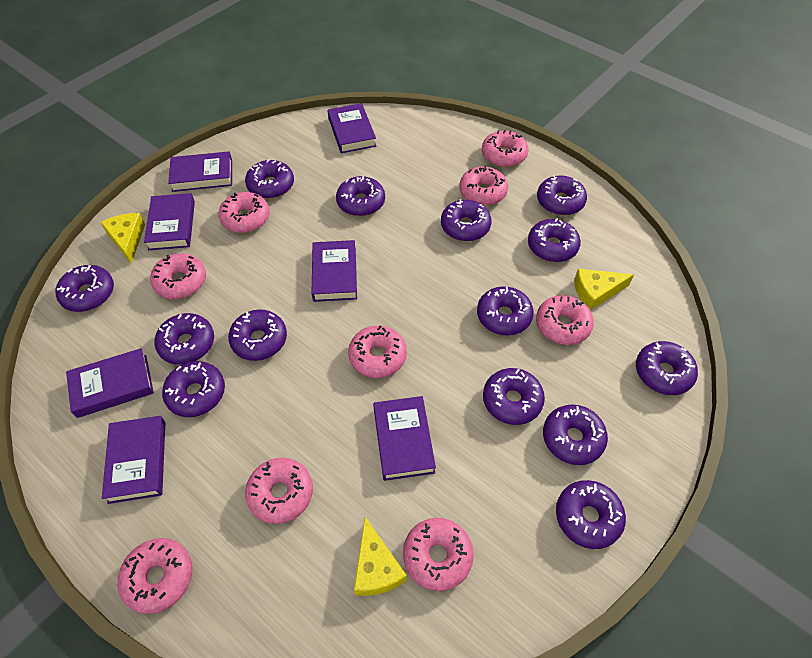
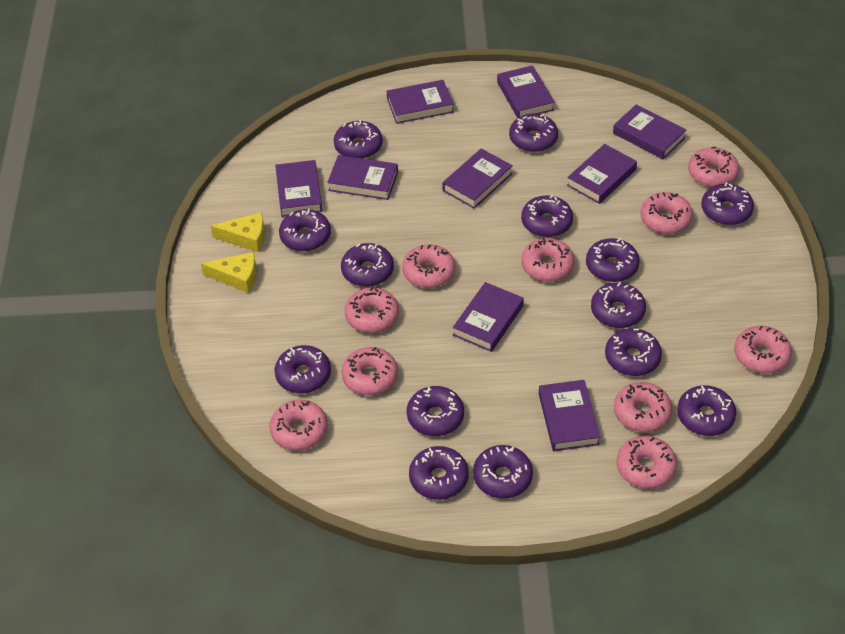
pink donut: 9 -> 10
purple book: 7 -> 9
yellow cheese: 3 -> 2

